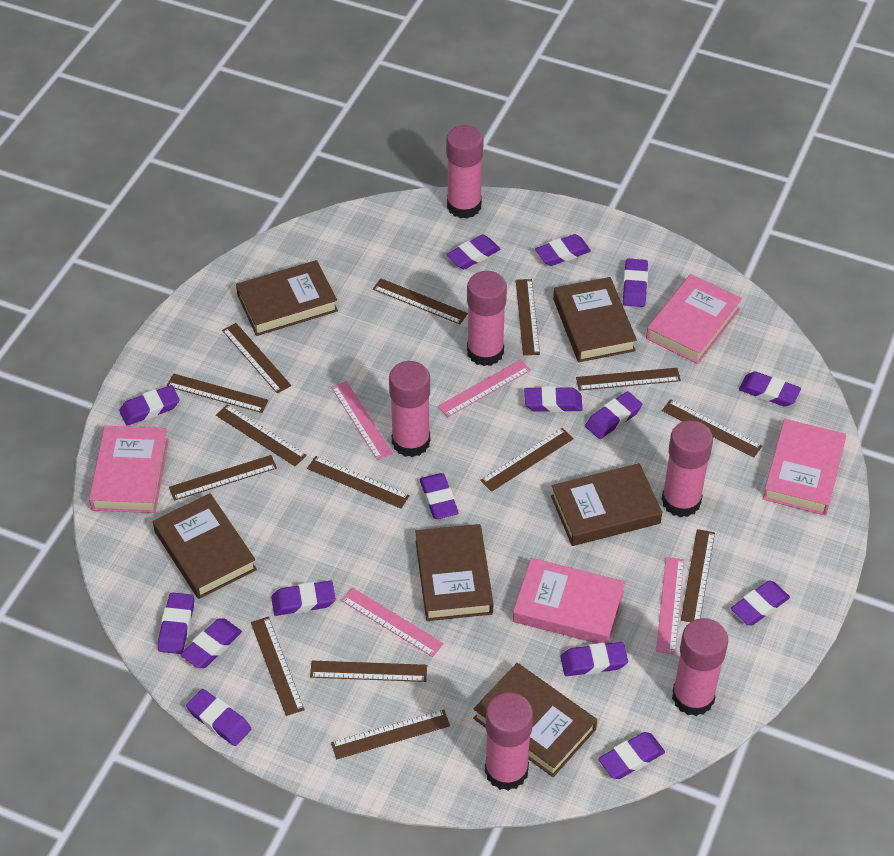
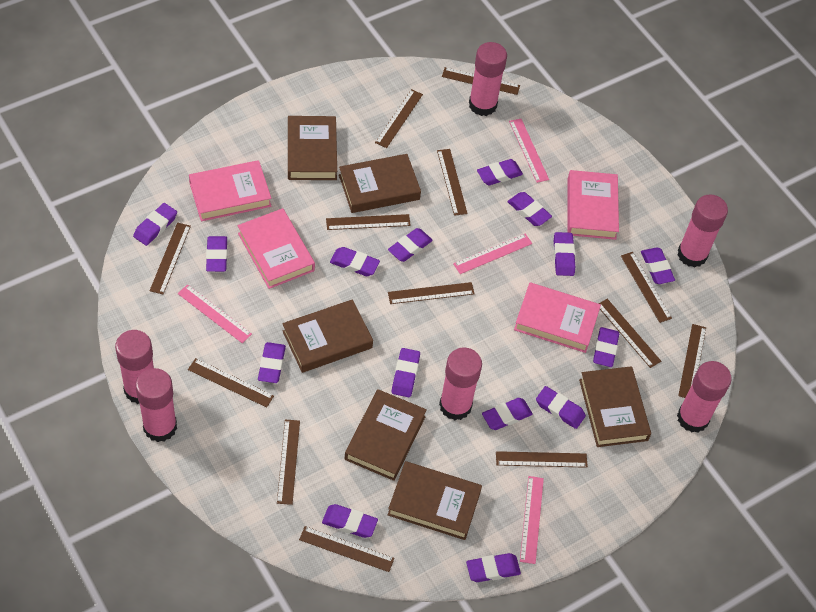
brown ruler: 14 -> 13

